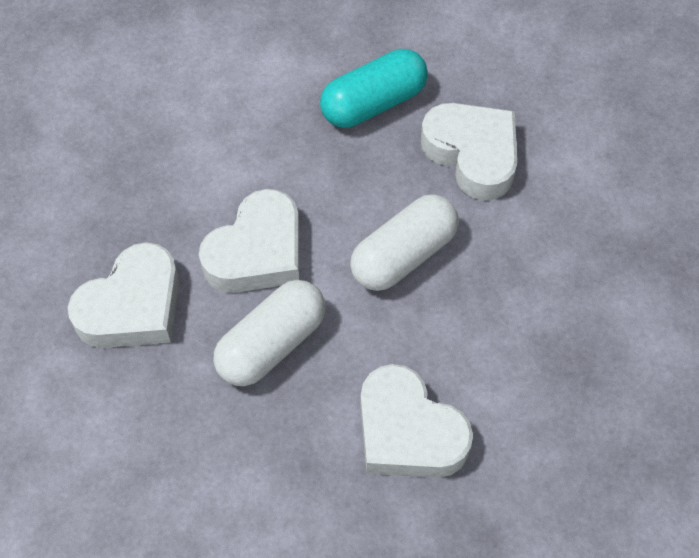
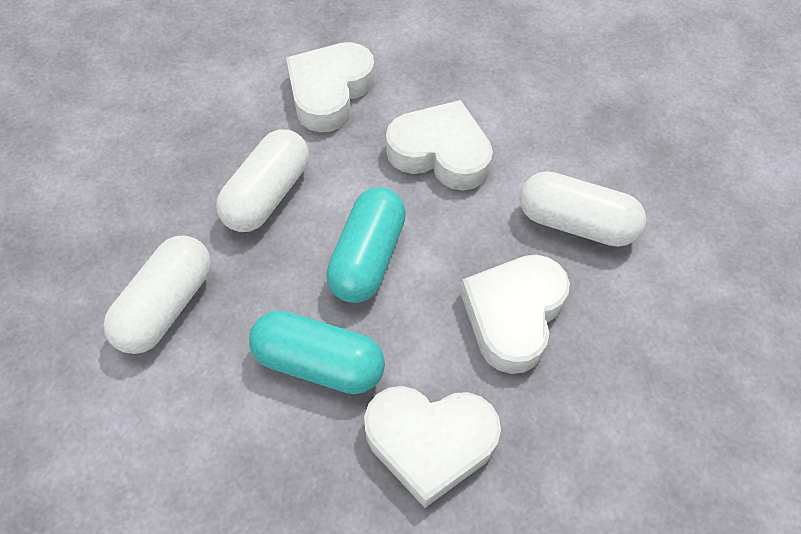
turquoise capsule: 1 -> 2
white capsule: 2 -> 3

